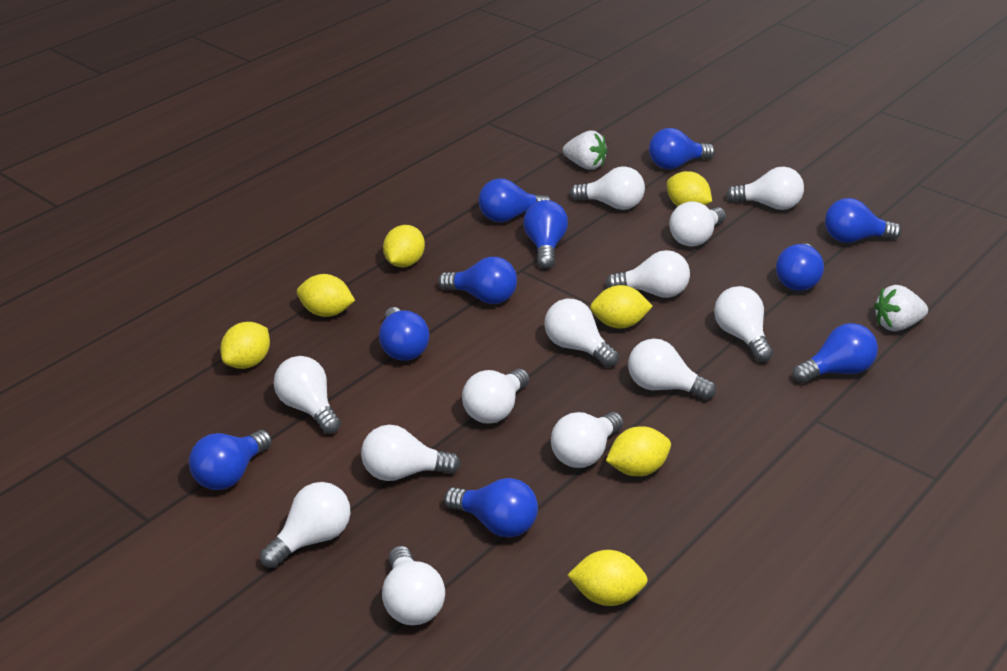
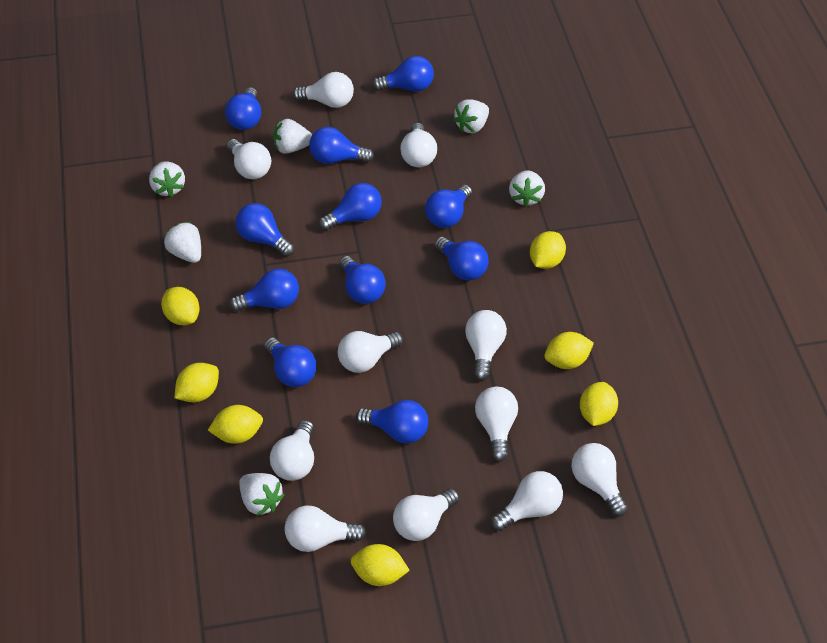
blue light bulb: 10 -> 11
white light bulb: 13 -> 11
white strawberry: 2 -> 6

